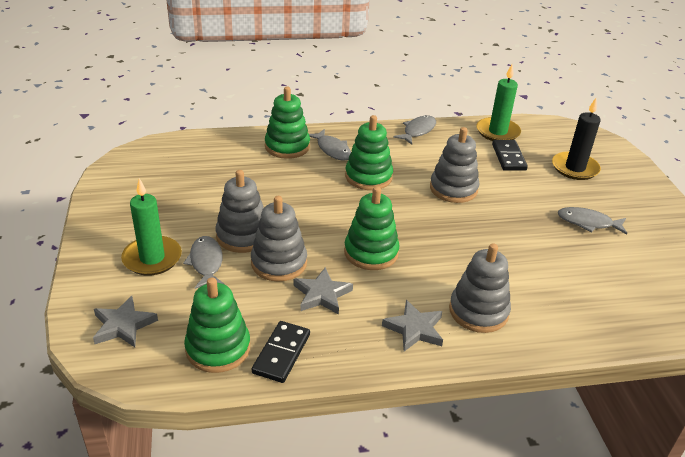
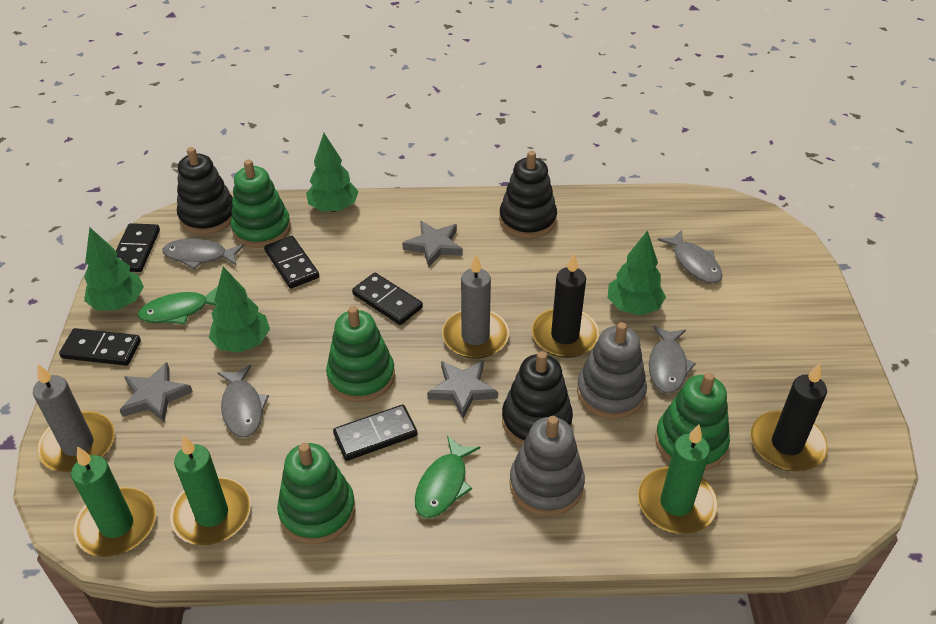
black candle: 1 -> 2
black domino: 2 -> 5
black stacking toy: 0 -> 3
green candle: 2 -> 3
green fish: 0 -> 2
green tree: 0 -> 4
grey candle: 0 -> 2
grey stacking toy: 4 -> 2

